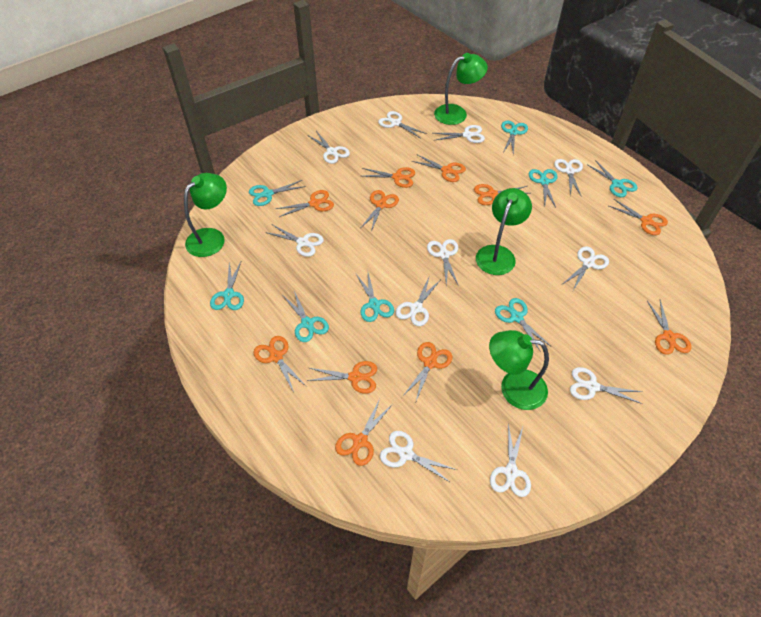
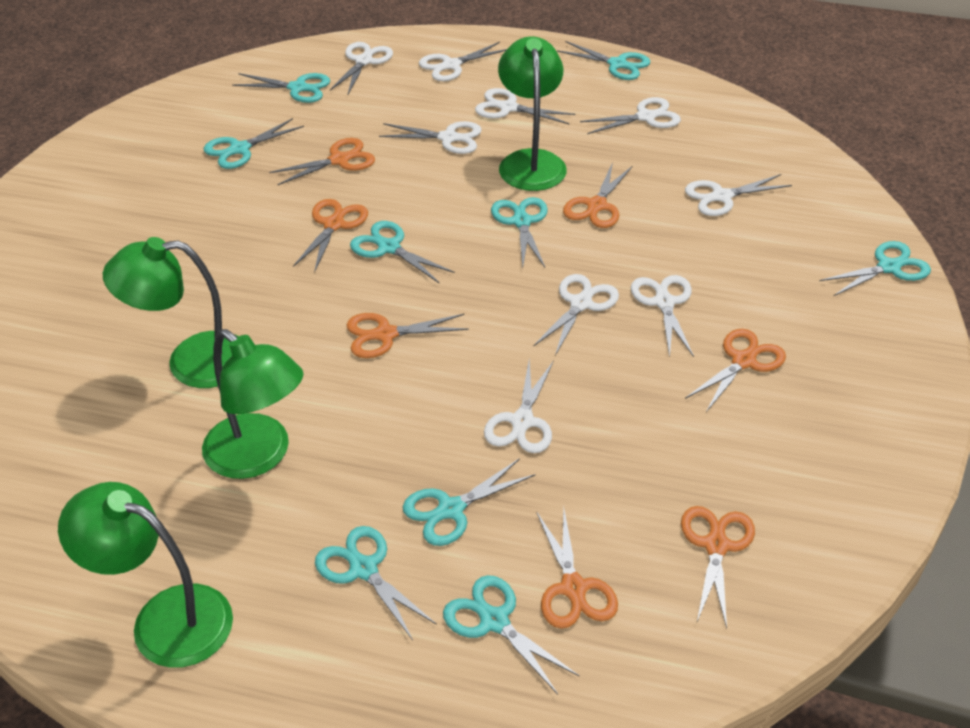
orange scissors: 11 -> 7
turquoise scissors: 8 -> 9
white scissors: 11 -> 9

